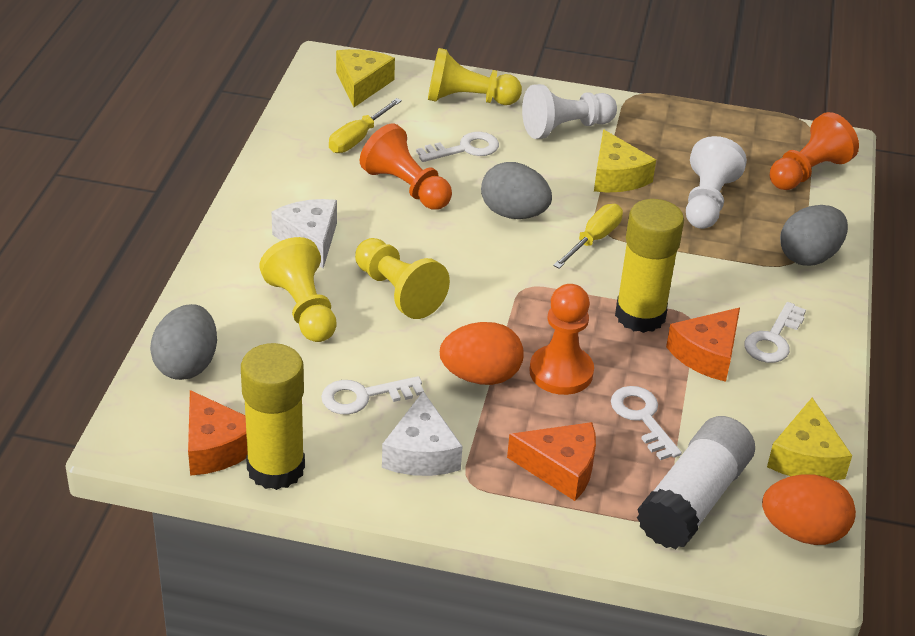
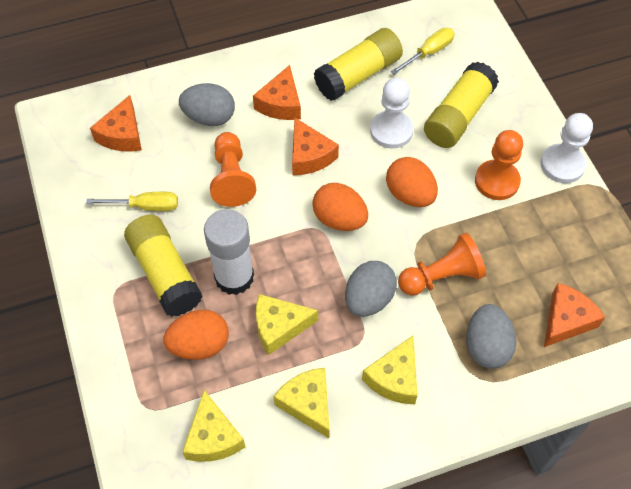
orange cheese: 3 -> 4
orange egg: 2 -> 3
white cheese: 2 -> 0
white key: 4 -> 0
yellow cheese: 3 -> 4
yellow glue stick: 2 -> 3
yellow pawn: 3 -> 0

